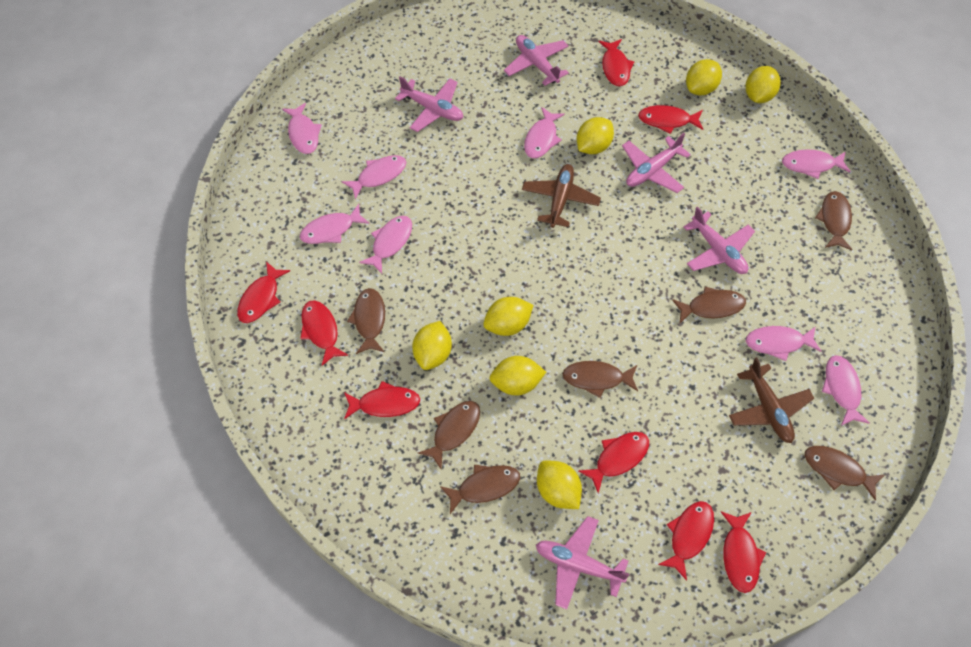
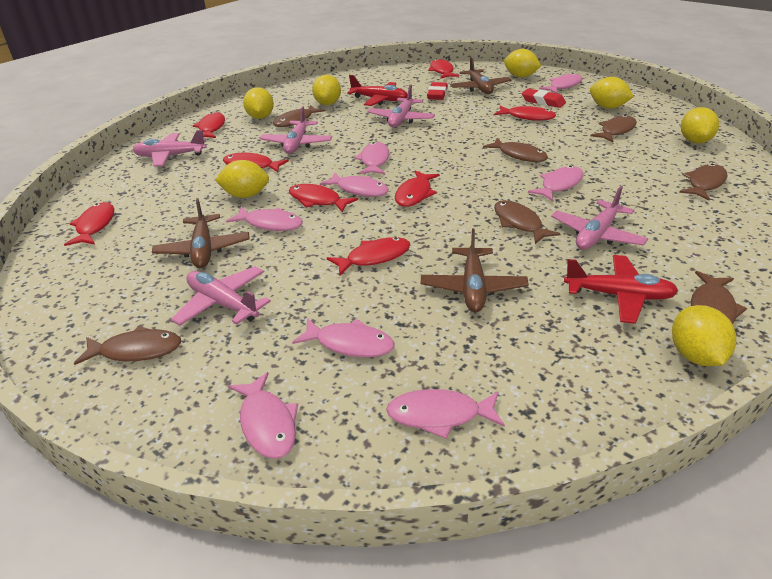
brown plane: 2 -> 3
red eraser: 0 -> 2
red plane: 0 -> 2

